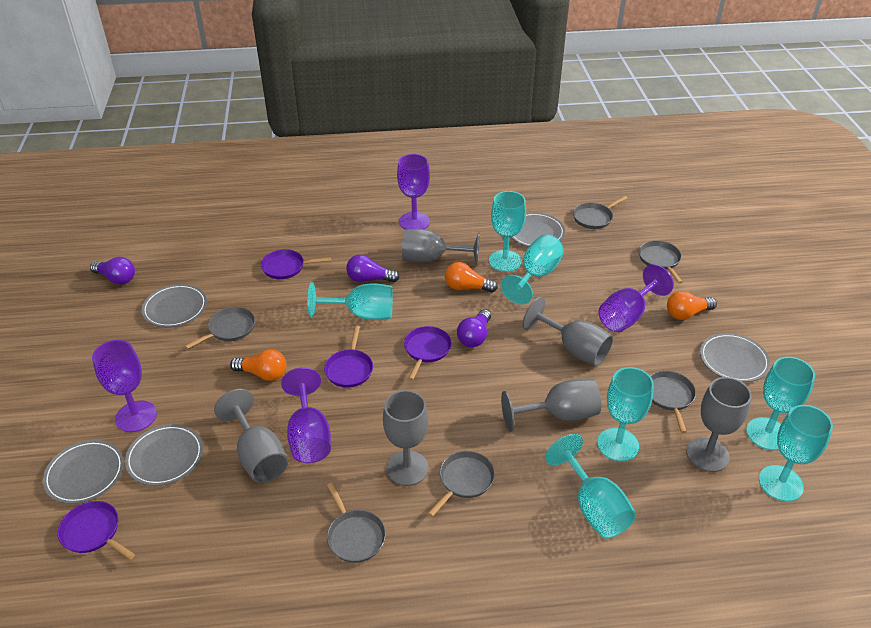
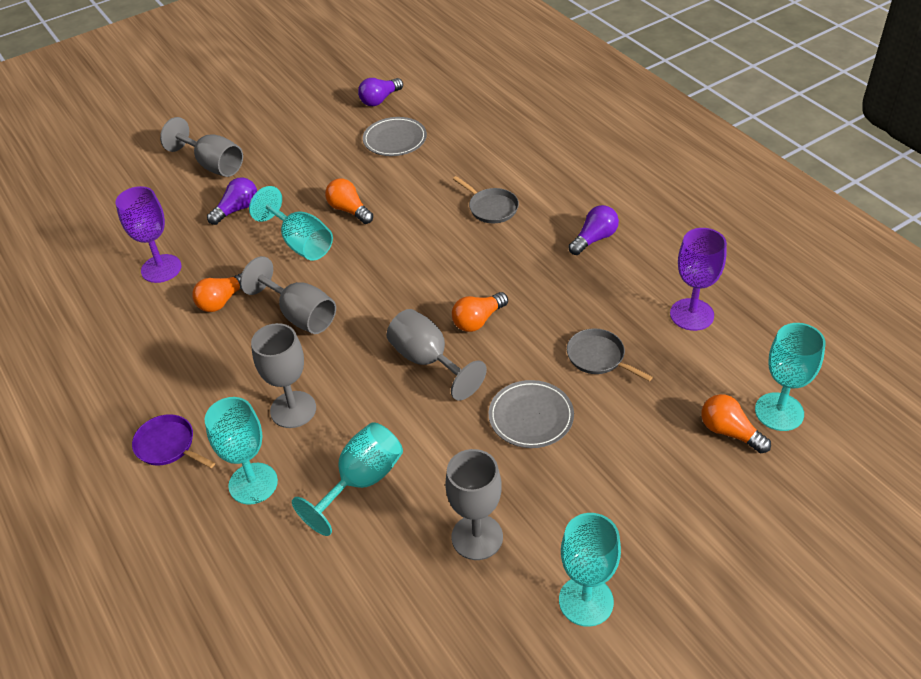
grey goblet: 6 -> 5
grey pan: 6 -> 2
grey plate: 5 -> 2
orange light bulb: 3 -> 4
purple goblet: 4 -> 2
purple pan: 4 -> 1
turquoise goblet: 7 -> 5

